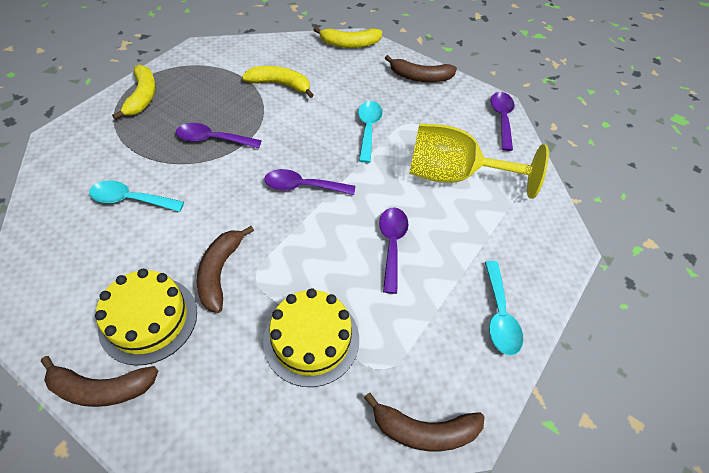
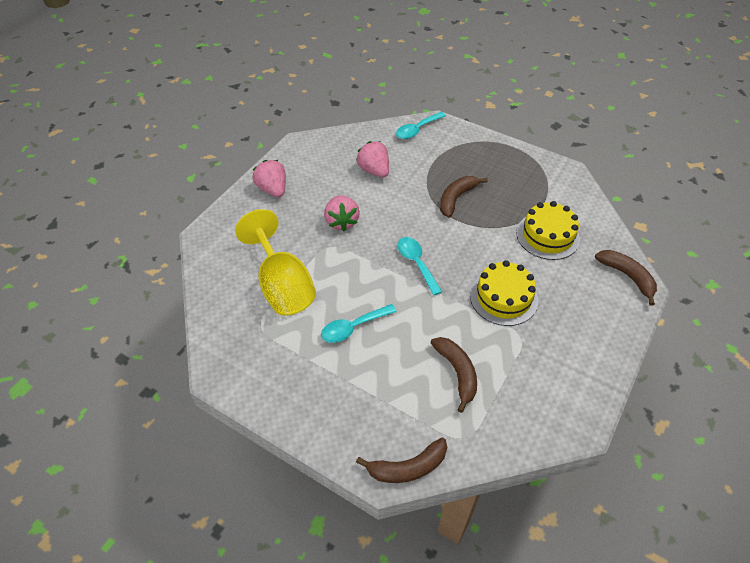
pink strawberry: 0 -> 3
purple spoon: 4 -> 0
yellow banana: 3 -> 0

